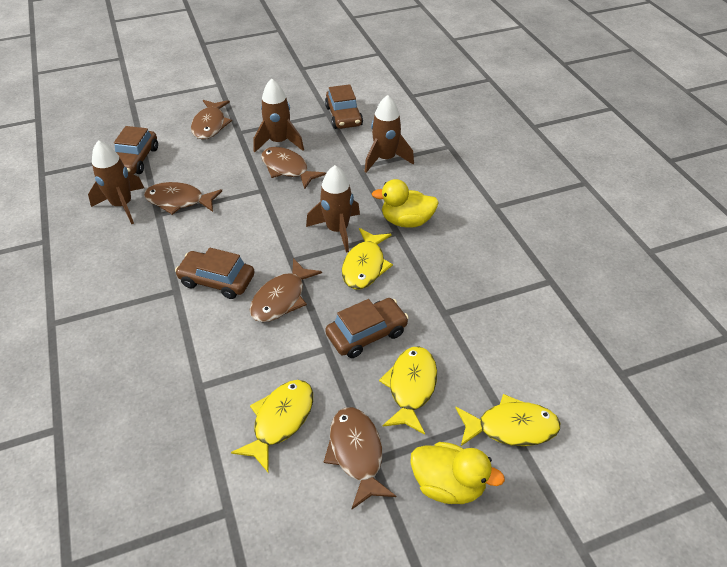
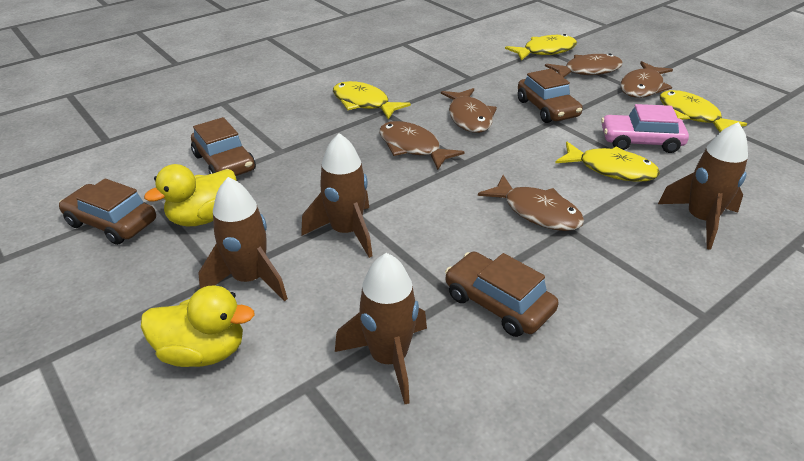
pink car: 0 -> 1

